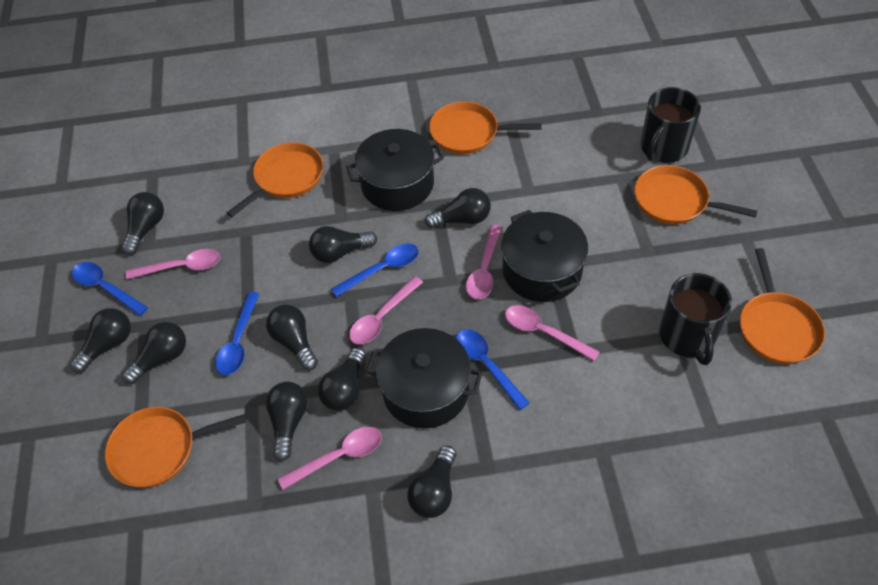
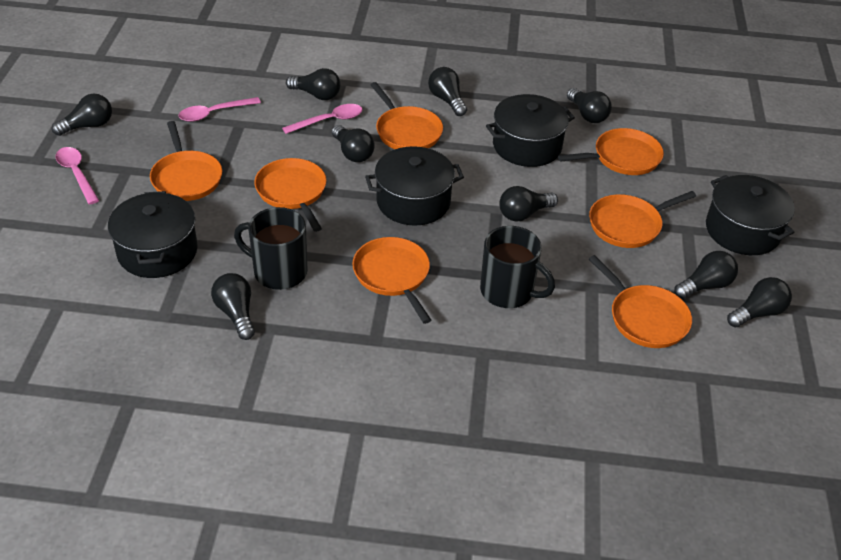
black pot: 3 -> 4
blue spoon: 4 -> 0
orange pan: 5 -> 7
pink spoon: 5 -> 3

